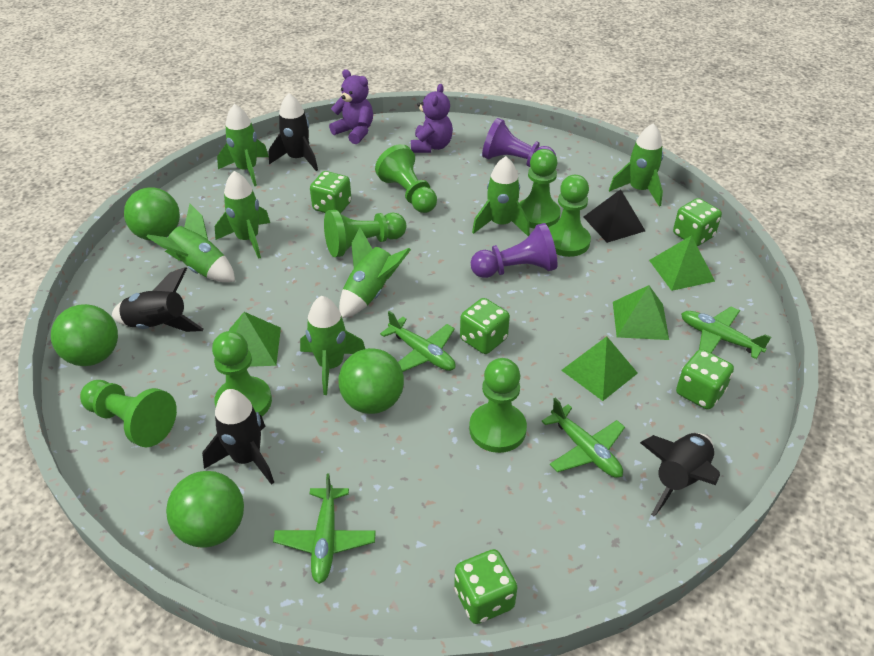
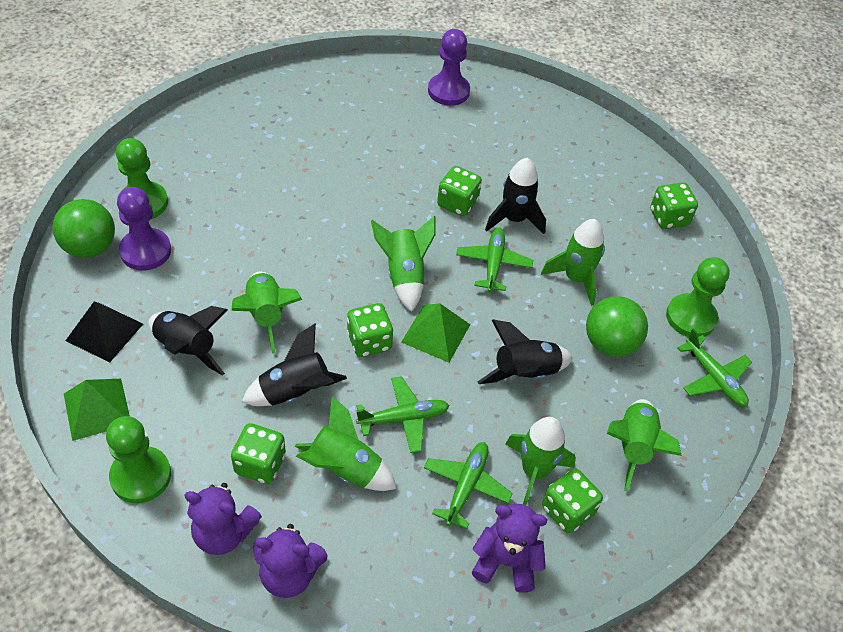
green ball: 4 -> 2
green pawn: 7 -> 3
green pyramid: 4 -> 2
green rocket: 7 -> 6
purple teddy bear: 2 -> 3

